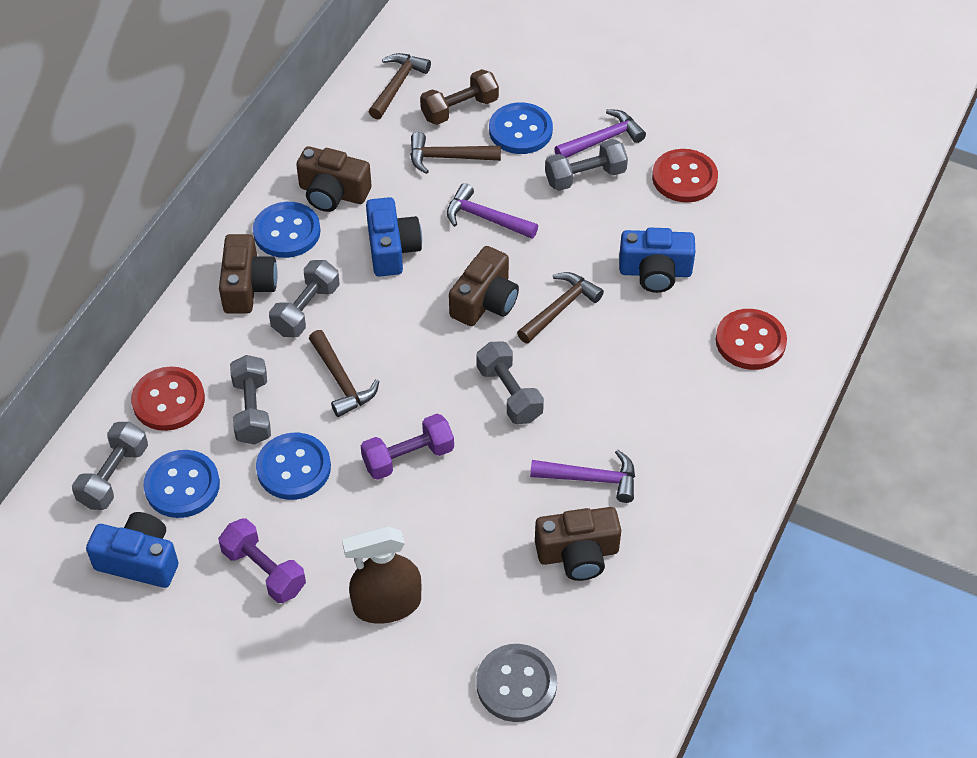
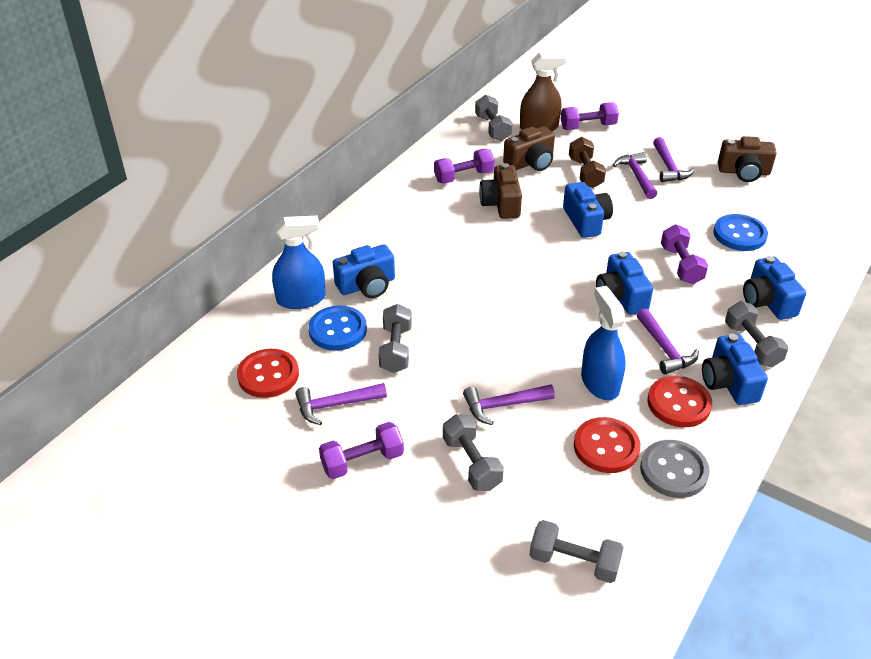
blue button: 4 -> 2
blue camera: 3 -> 5
blue spray bottle: 0 -> 2
brown camera: 4 -> 3
brown hammer: 4 -> 0
purple dumbbell: 2 -> 4
purple hammer: 3 -> 5

